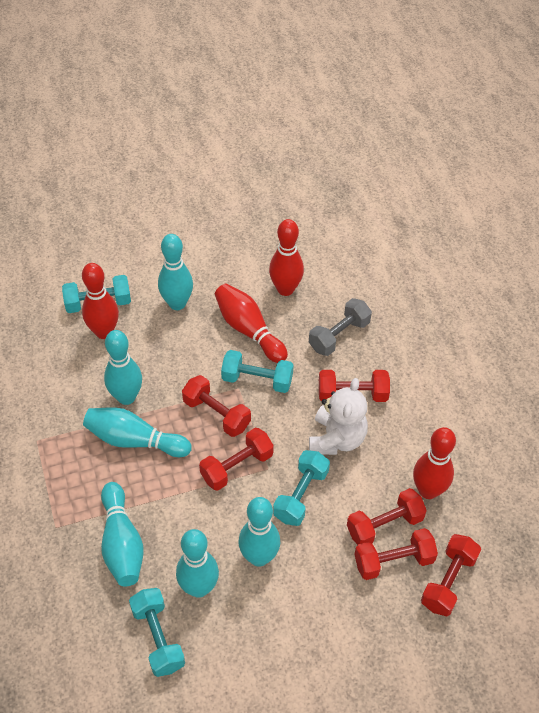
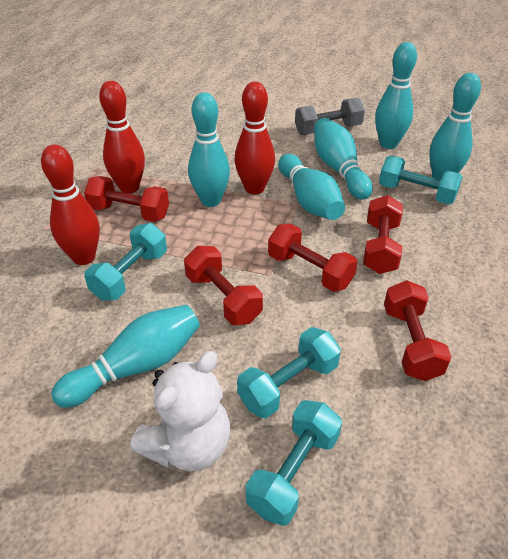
red bowling pin: 4 -> 3
red dumbbell: 6 -> 5

